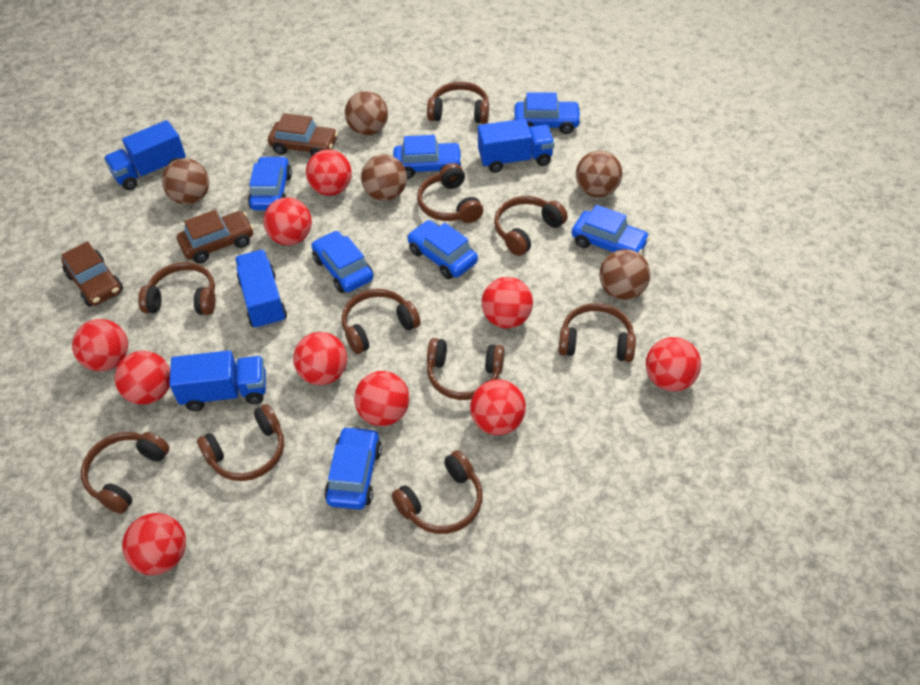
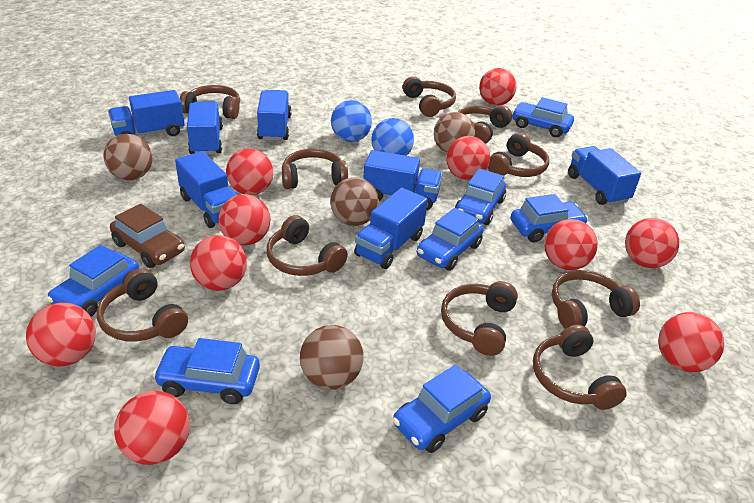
blue ball: 0 -> 2
blue truck: 4 -> 7
brown ball: 5 -> 4
brown car: 3 -> 1

